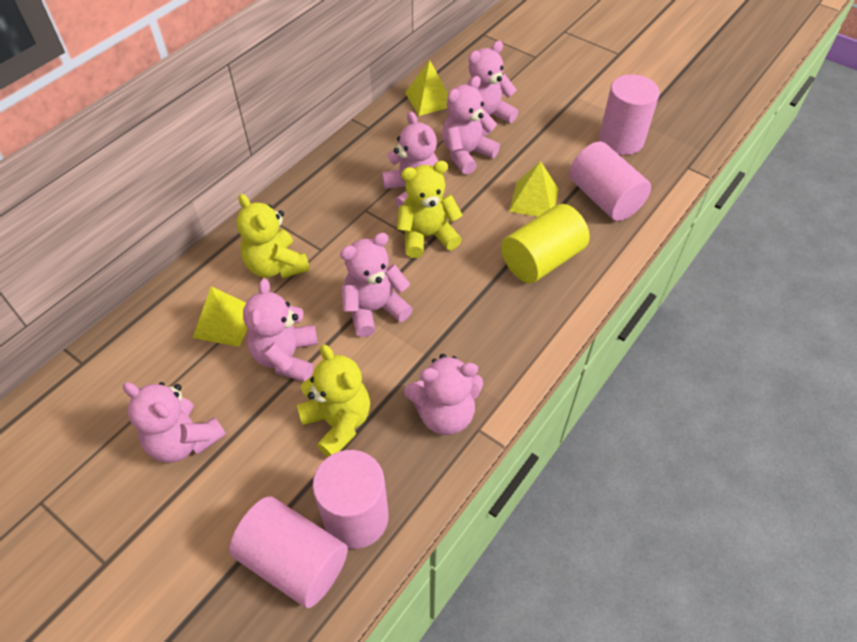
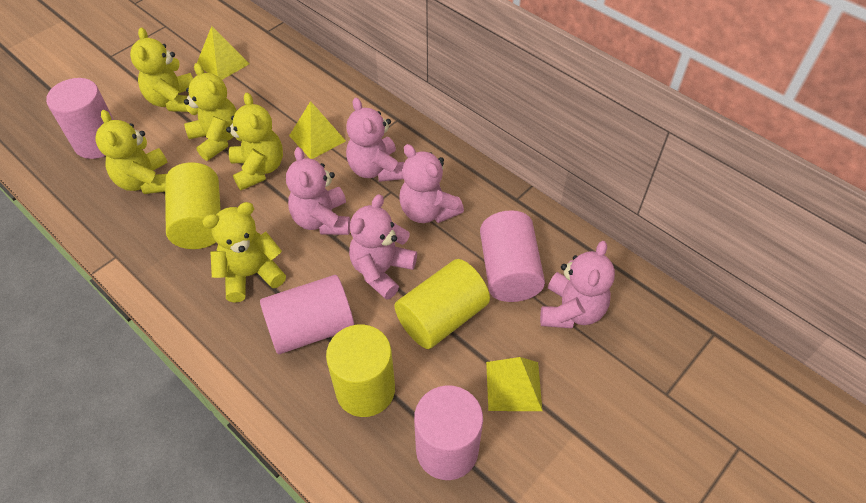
pink teddy bear: 7 -> 5
yellow cylinder: 1 -> 3
yellow teddy bear: 3 -> 5

